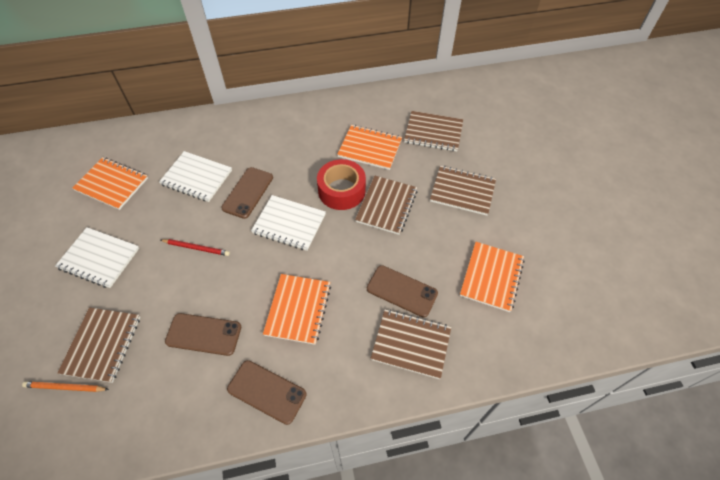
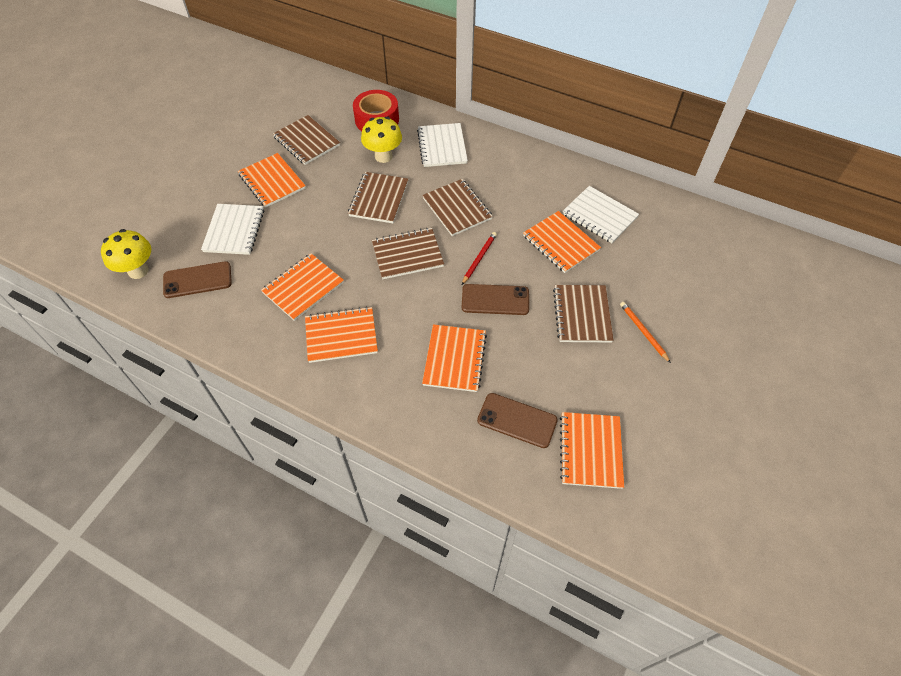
brown phone: 4 -> 3
orange notebook: 4 -> 6
yellow mushroom: 0 -> 2

